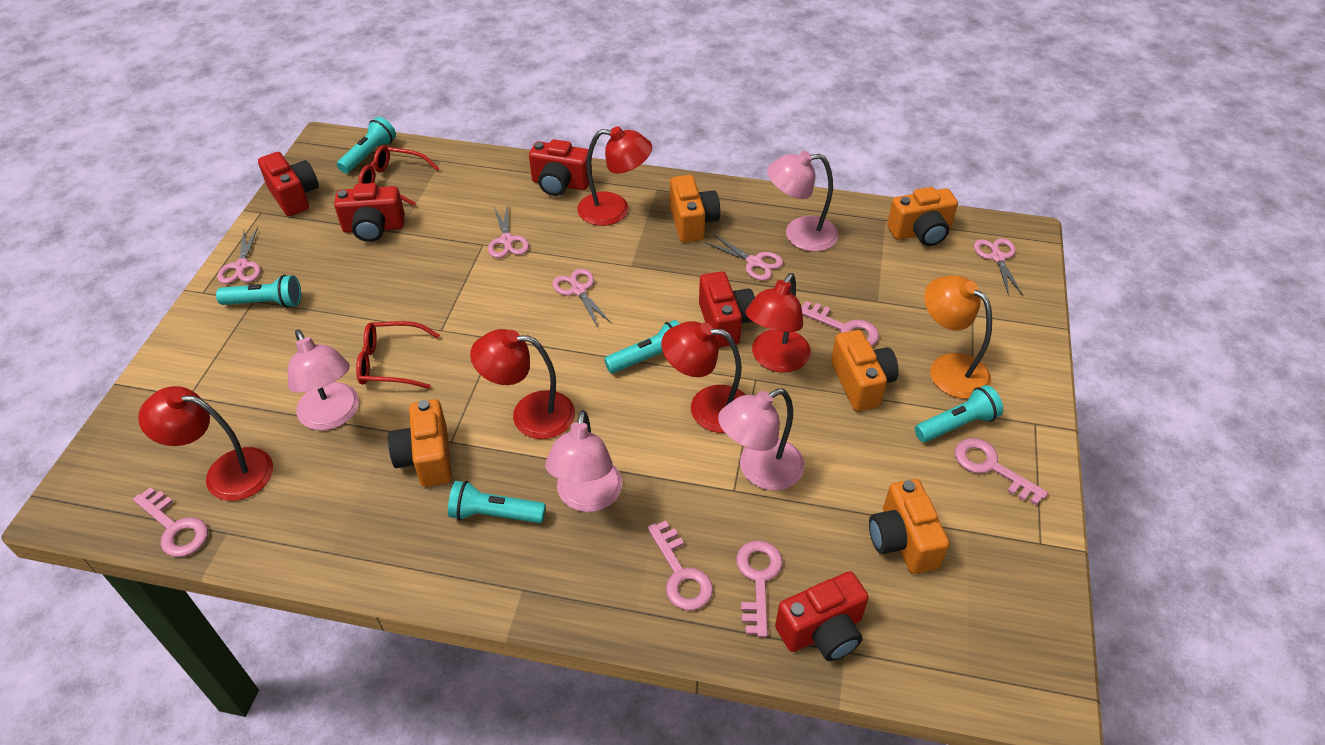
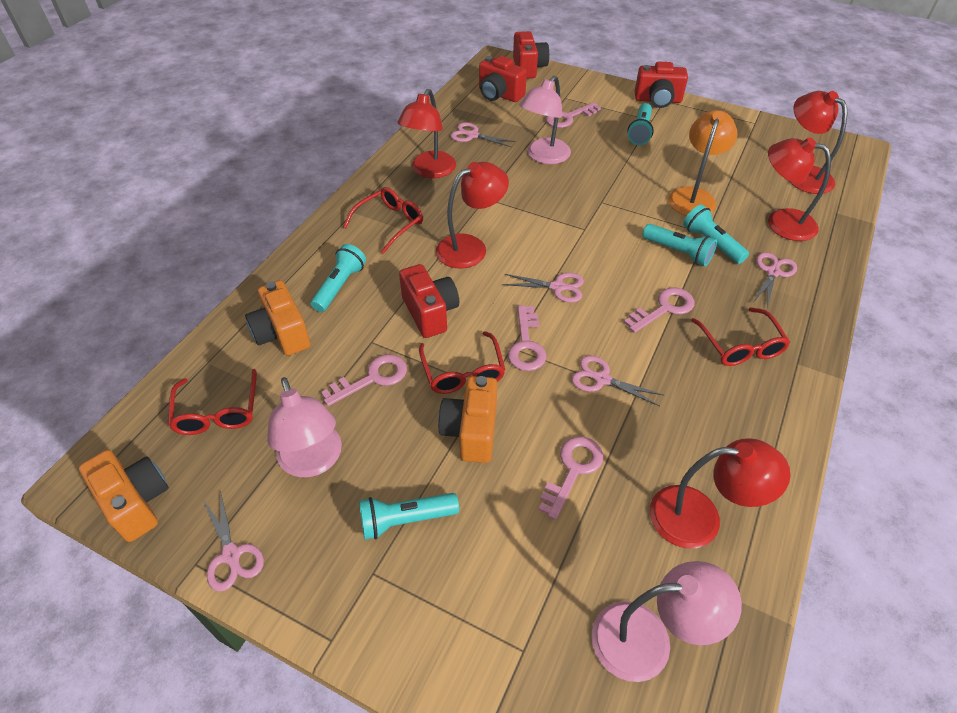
orange camera: 5 -> 3
pink lamp: 4 -> 3
red camera: 5 -> 4
red glasses: 2 -> 4

